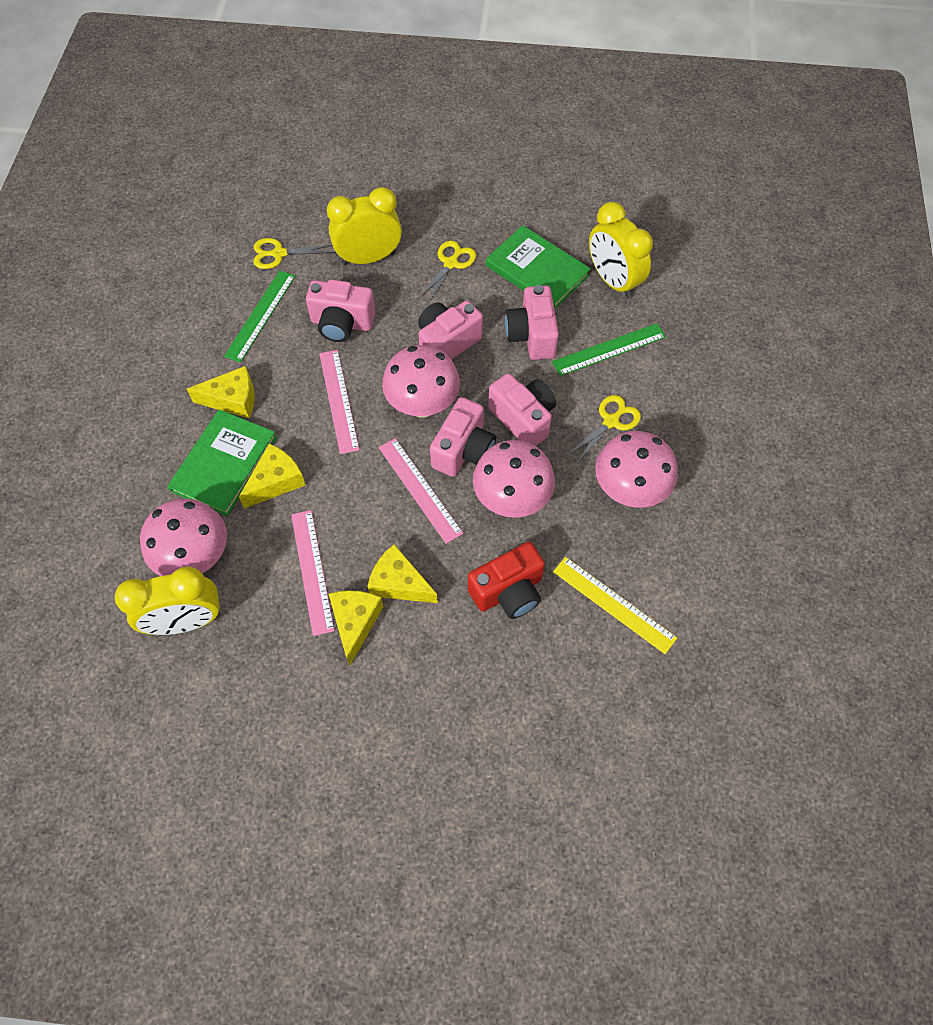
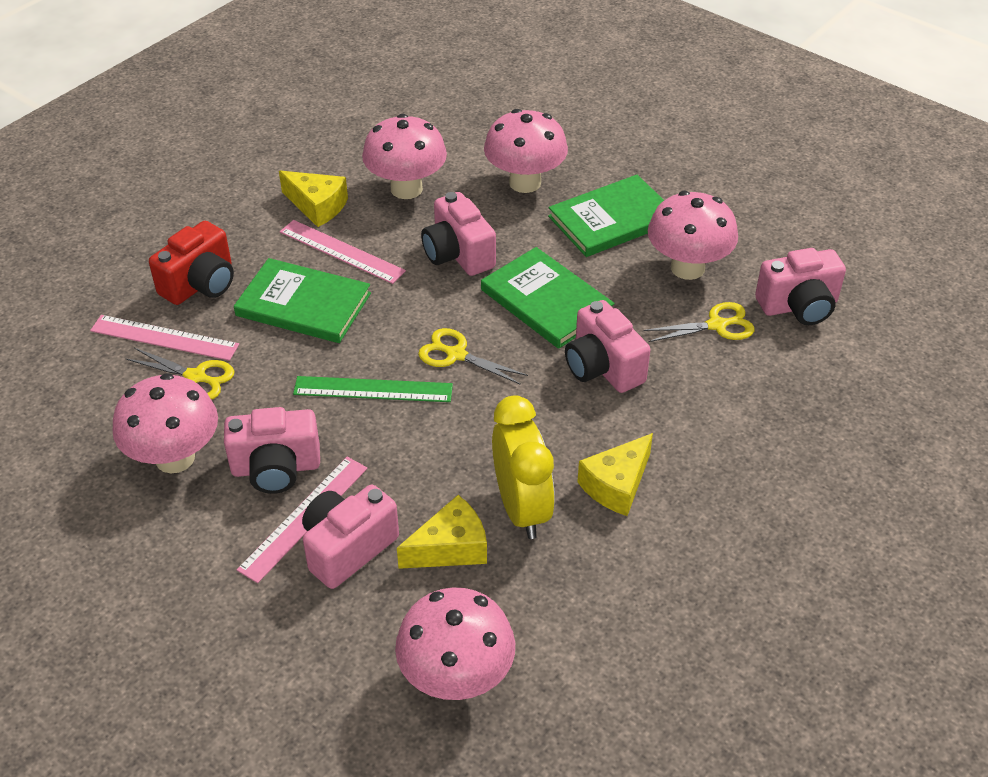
green book: 2 -> 3
green ruler: 2 -> 1
pink mushroom: 4 -> 5
yellow cheese: 4 -> 3
yellow clock: 3 -> 1
yellow ruler: 1 -> 0

